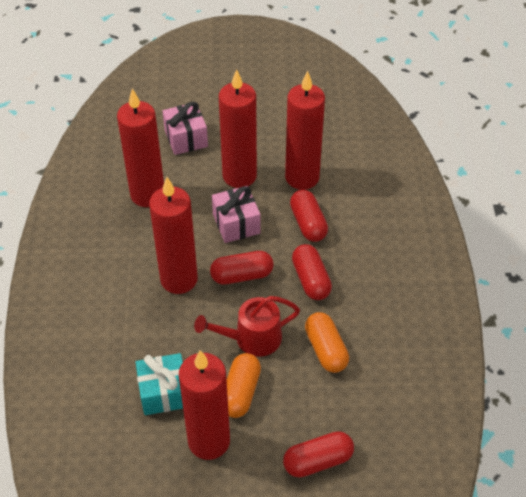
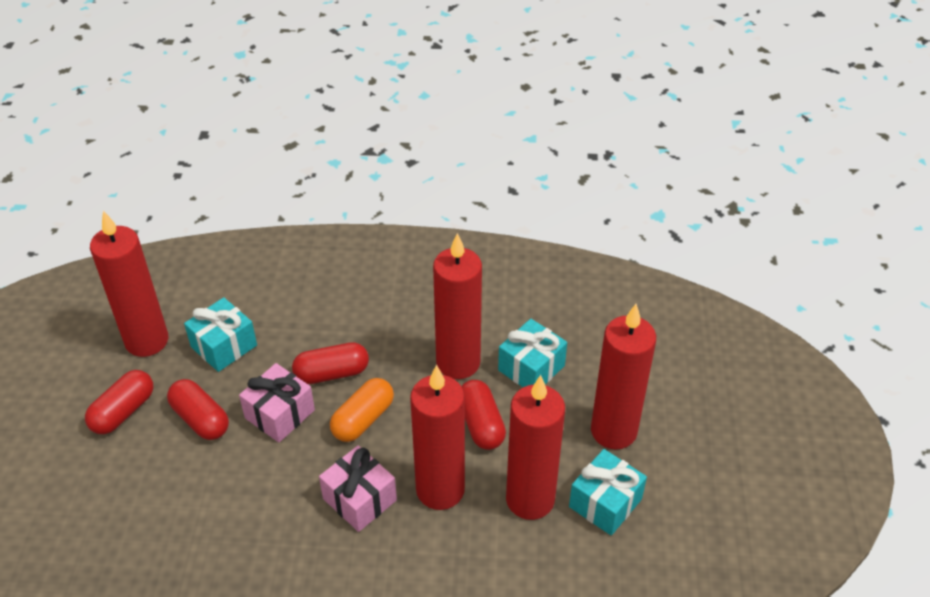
orange capsule: 2 -> 1
red watering can: 1 -> 0
turquoise gift: 1 -> 3

